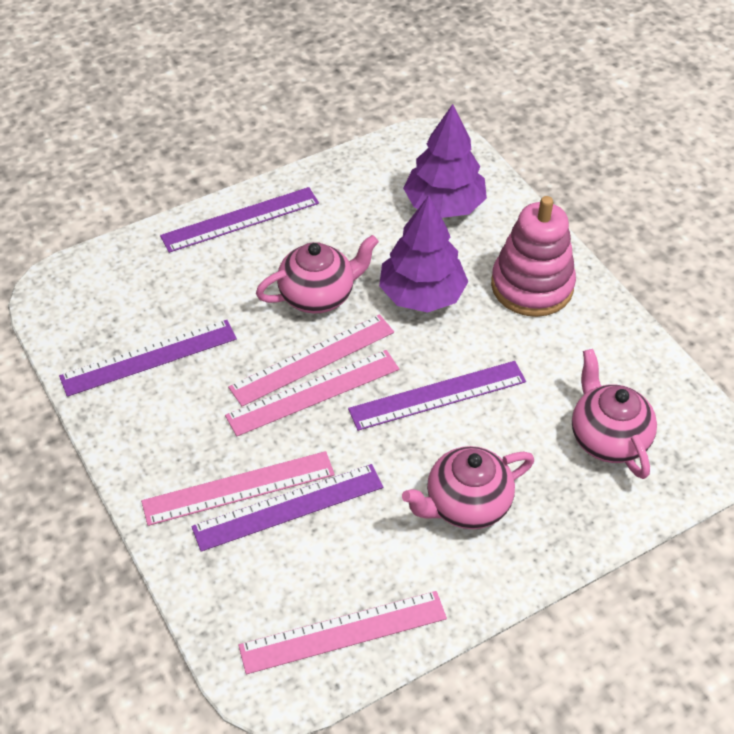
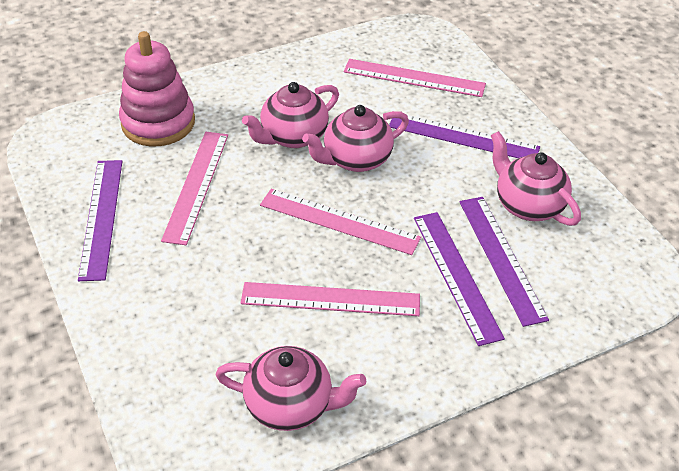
pink teapot: 3 -> 4
purple tree: 2 -> 0

